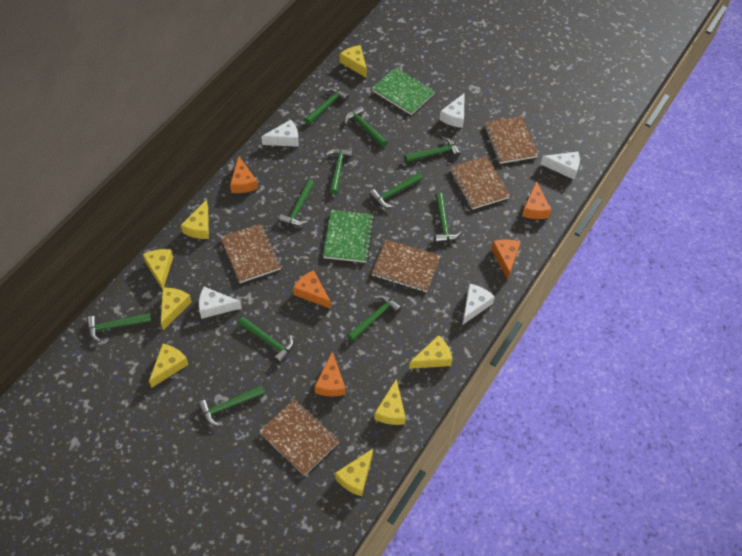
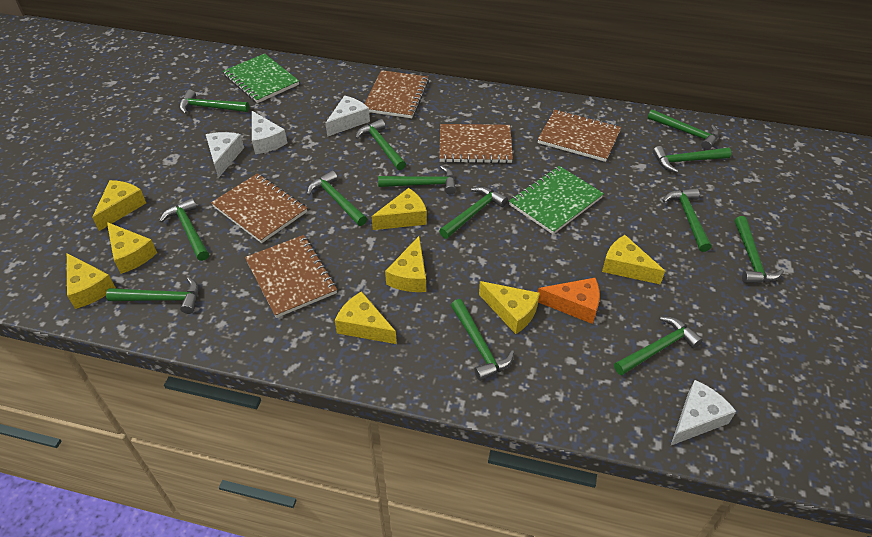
green hammer: 11 -> 13
orange cheese: 5 -> 1
white cheese: 5 -> 4

